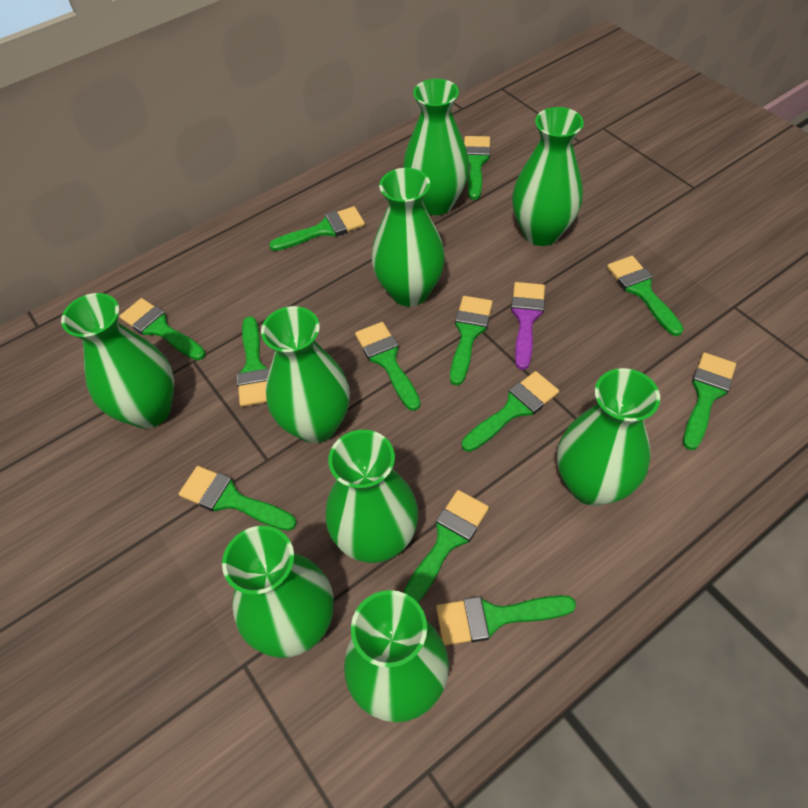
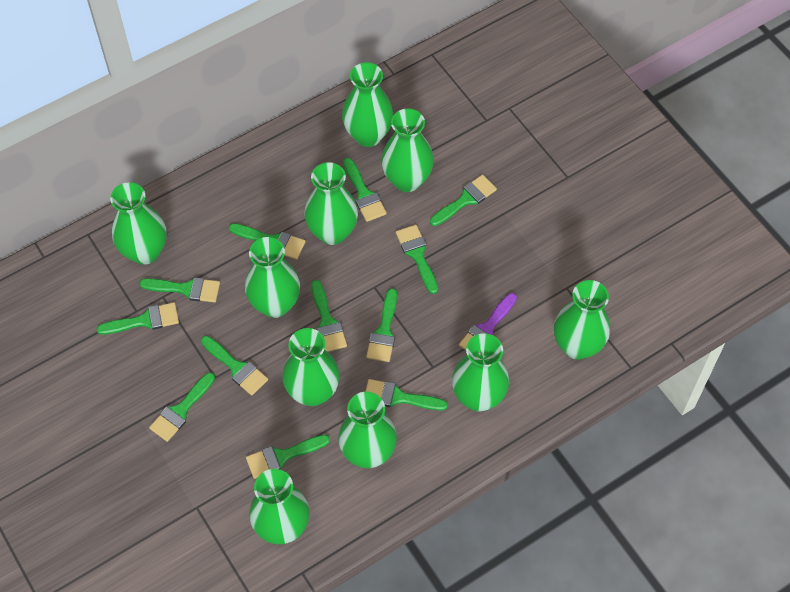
green vase: 9 -> 10

